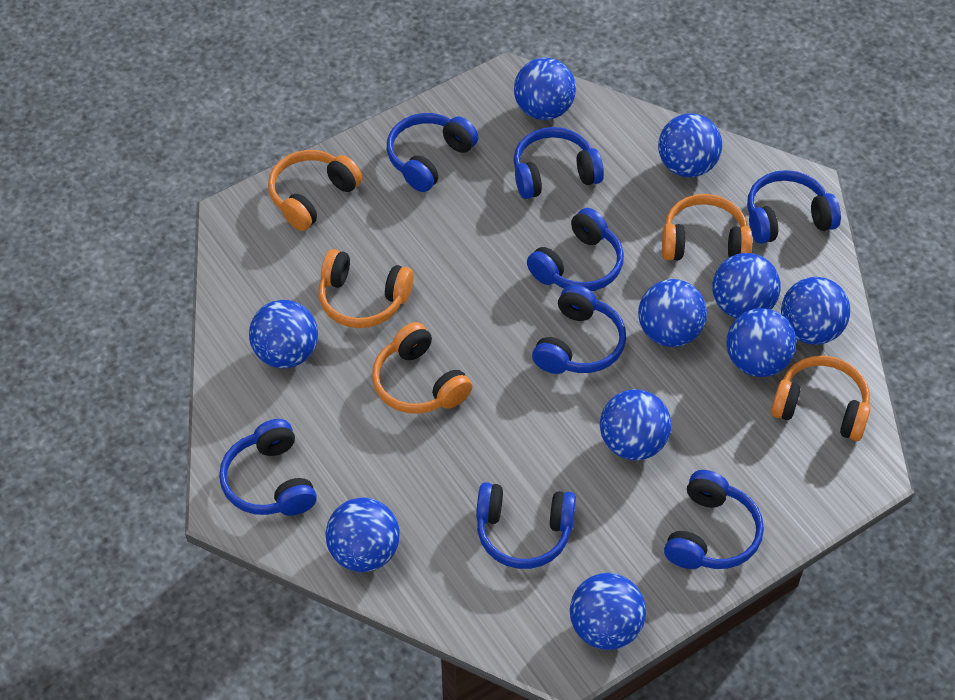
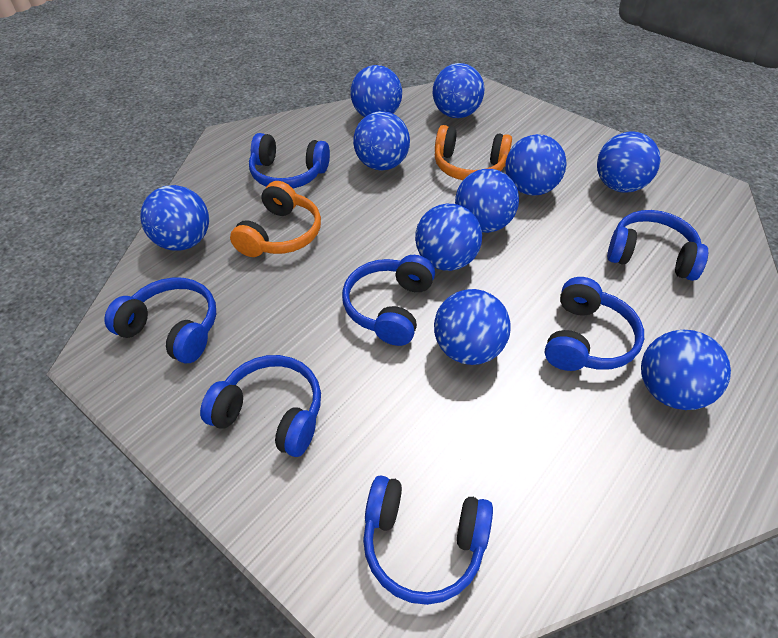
blue headphones: 8 -> 7
orange headphones: 5 -> 2

